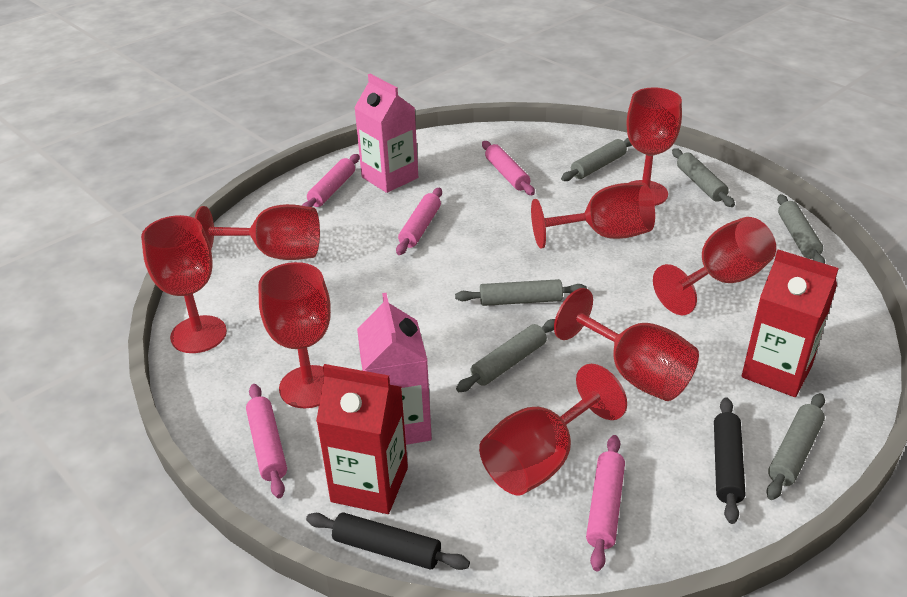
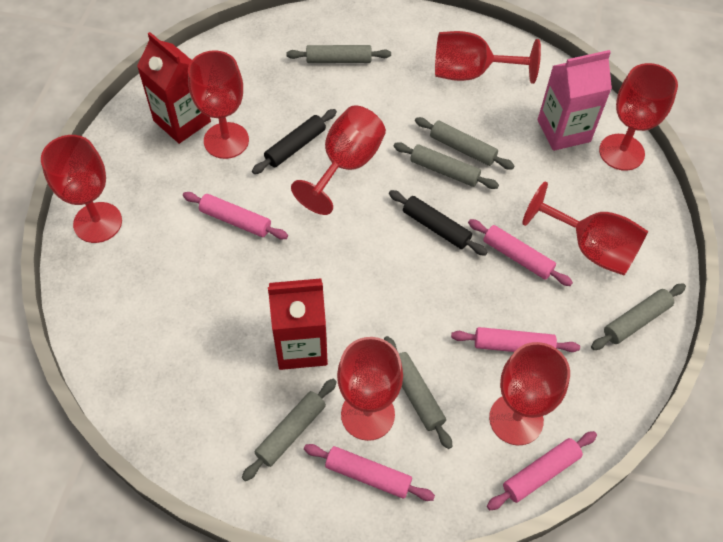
pink carton: 2 -> 1

